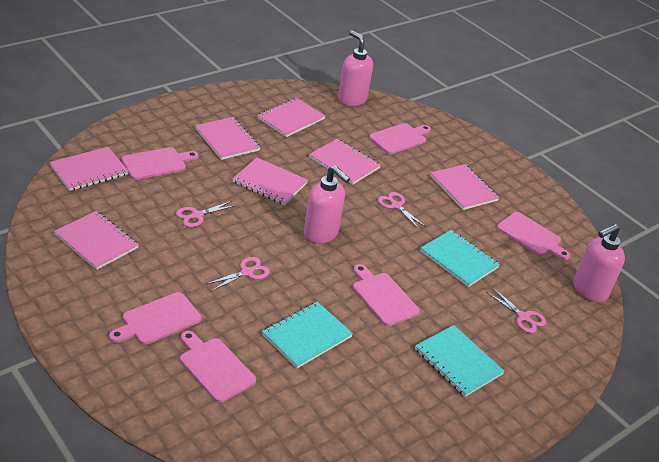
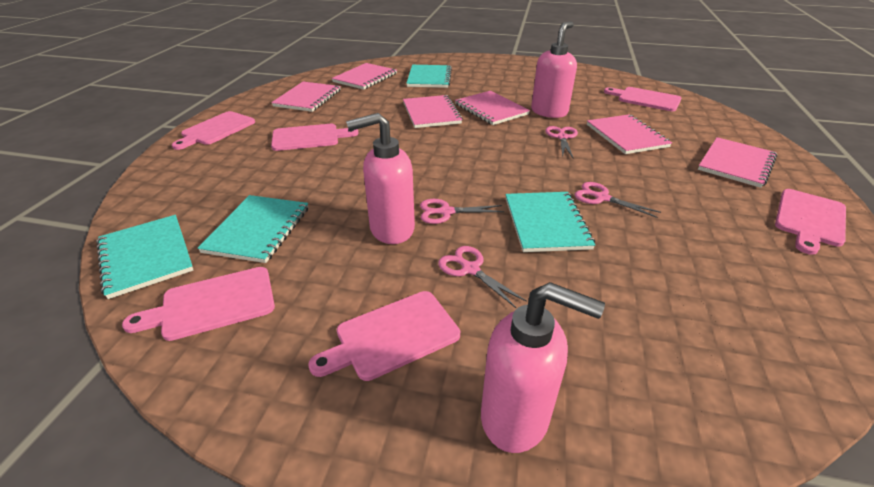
pink notebook: 7 -> 6
turquoise notebook: 3 -> 4

